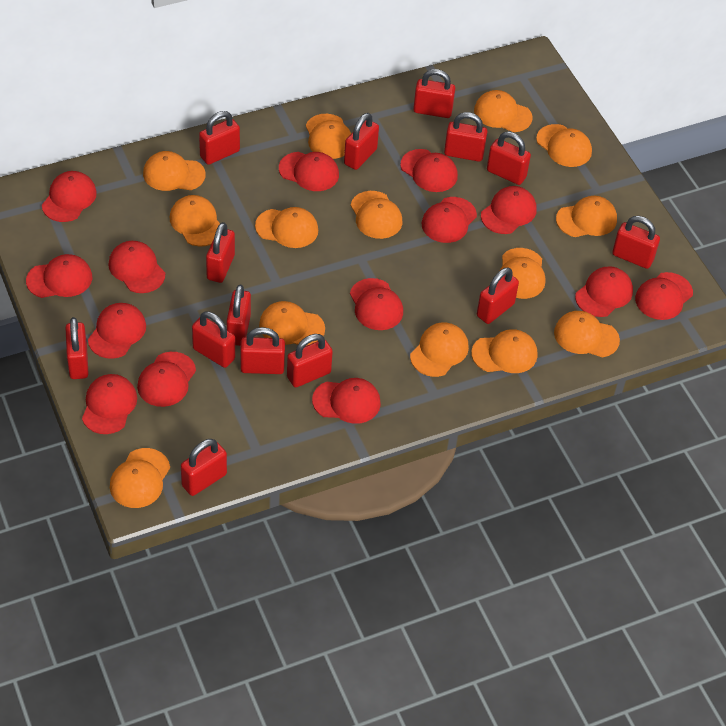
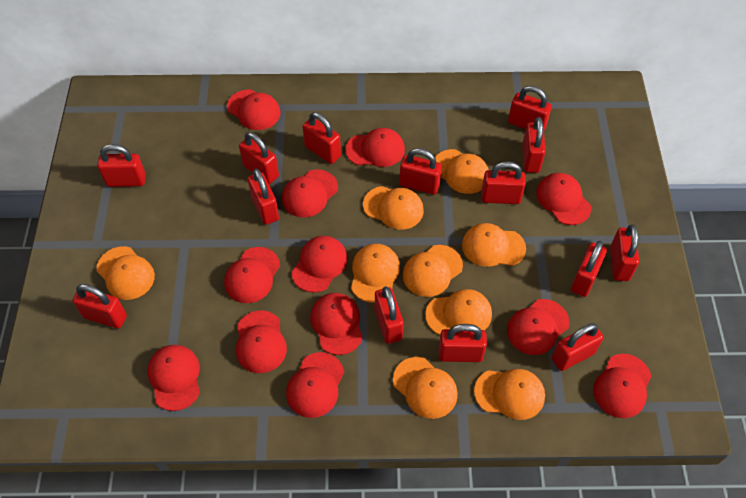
orange cap: 14 -> 9
red cap: 14 -> 12

